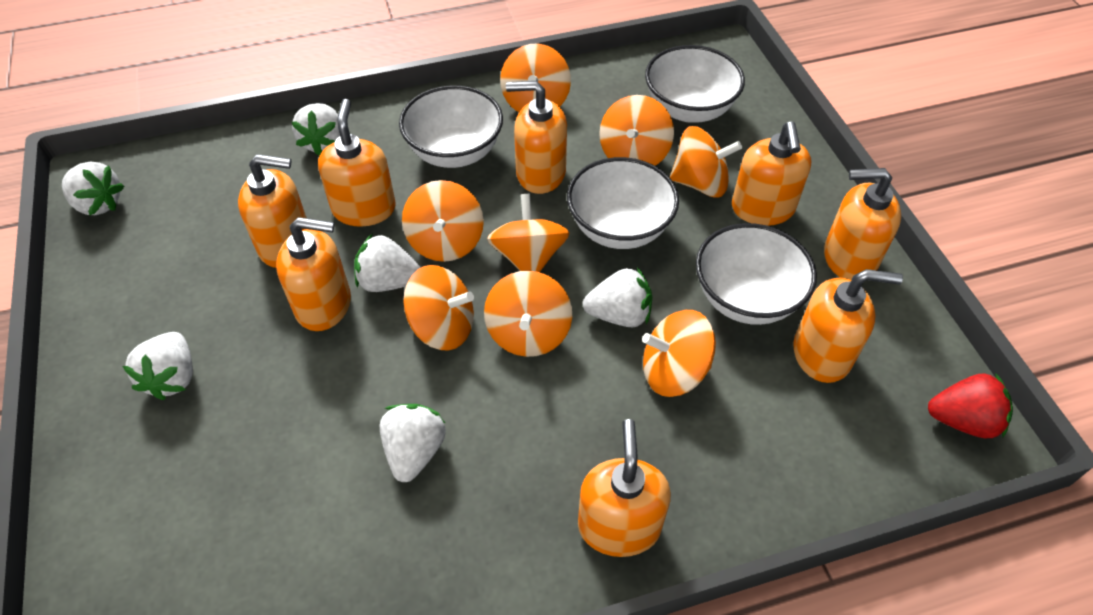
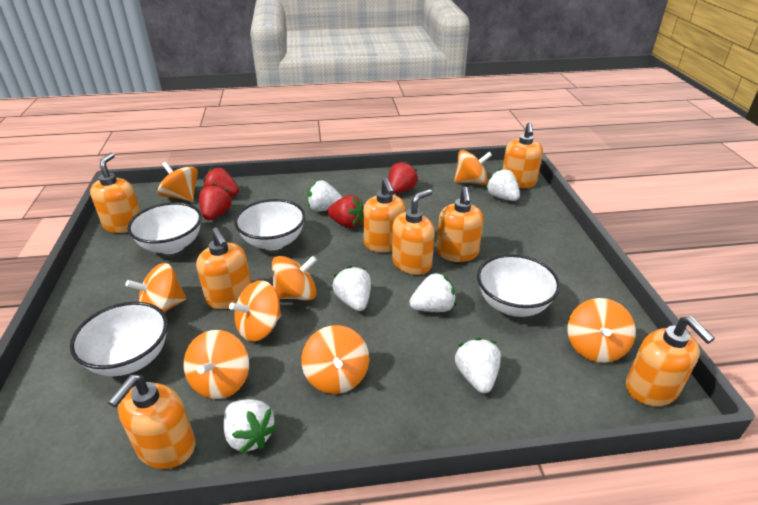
red strawberry: 1 -> 4

